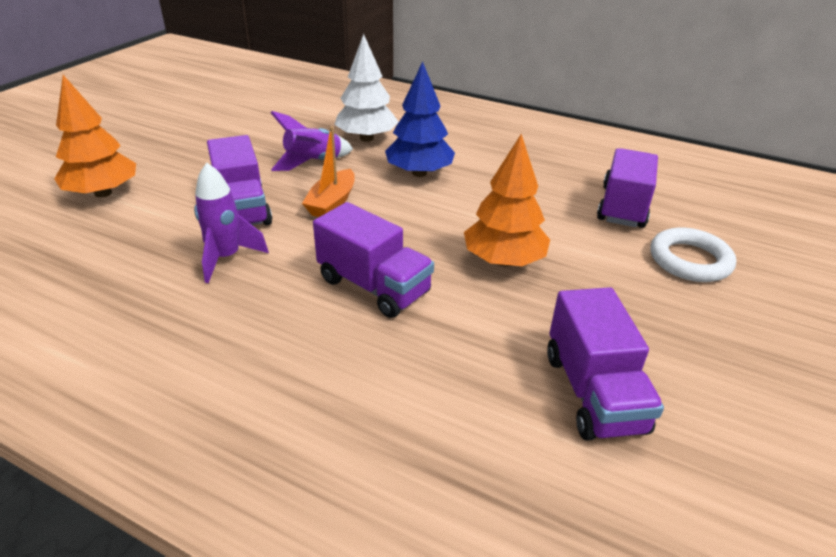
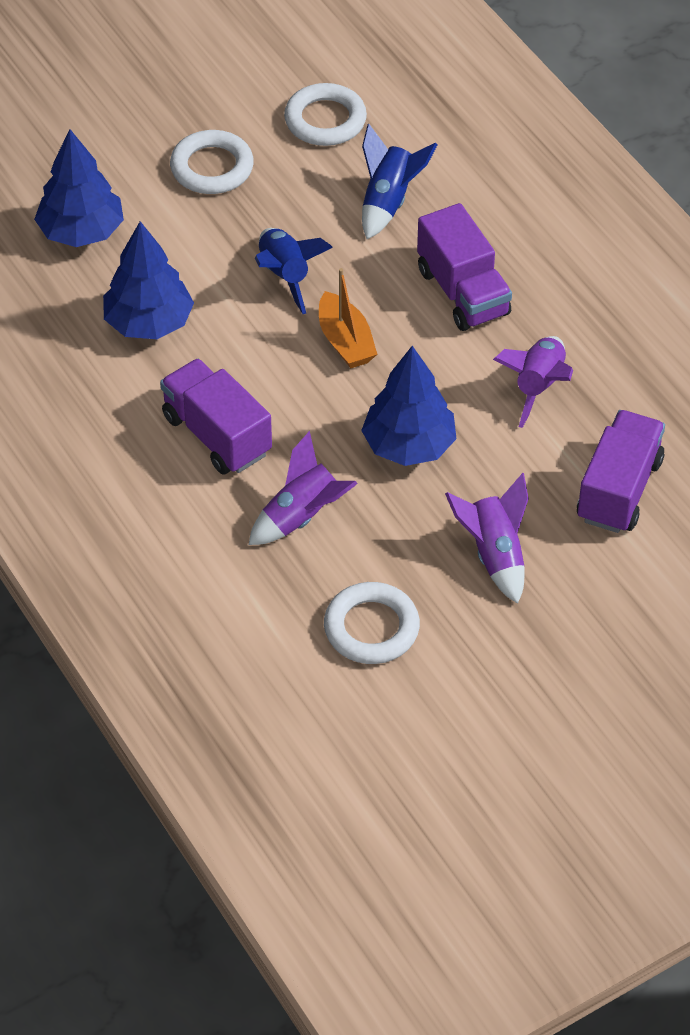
blue rocket: 0 -> 2
blue tree: 1 -> 3
orange tree: 2 -> 0
purple rocket: 2 -> 3
purple truck: 4 -> 3
white ring: 1 -> 3
white tree: 1 -> 0

